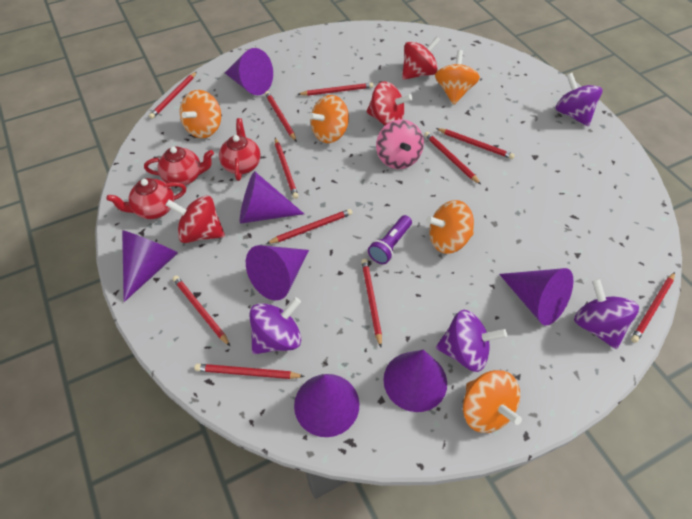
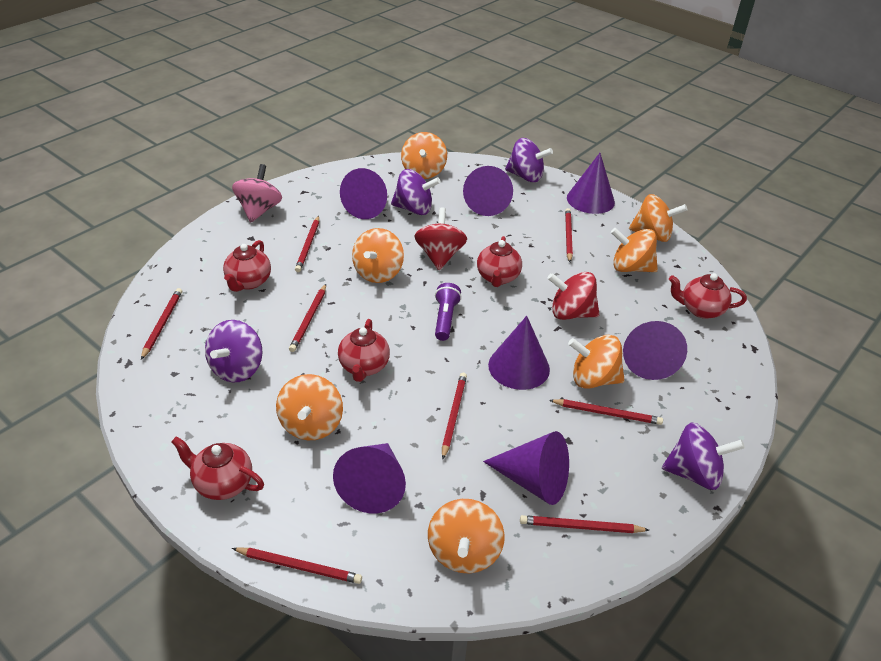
orange spinning top: 5 -> 7
red pencil: 11 -> 8
red spinning top: 3 -> 2
red teapot: 3 -> 5

